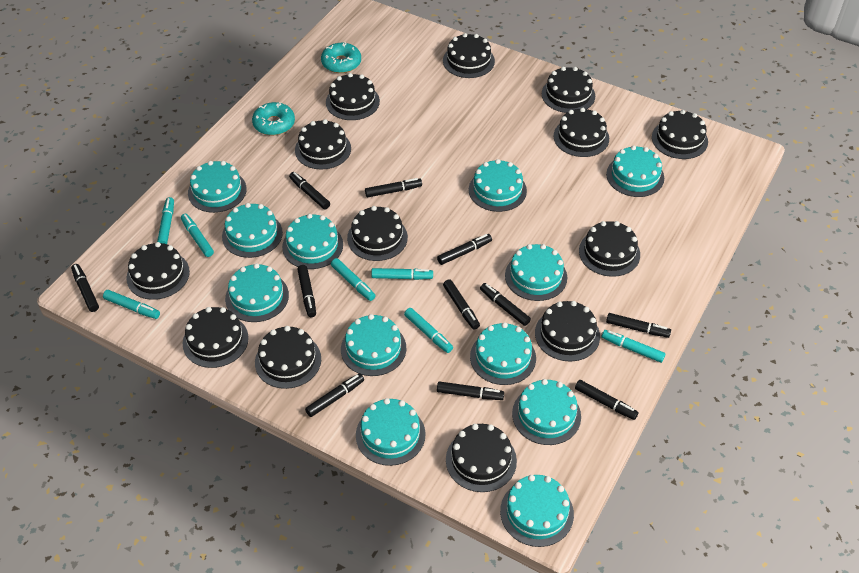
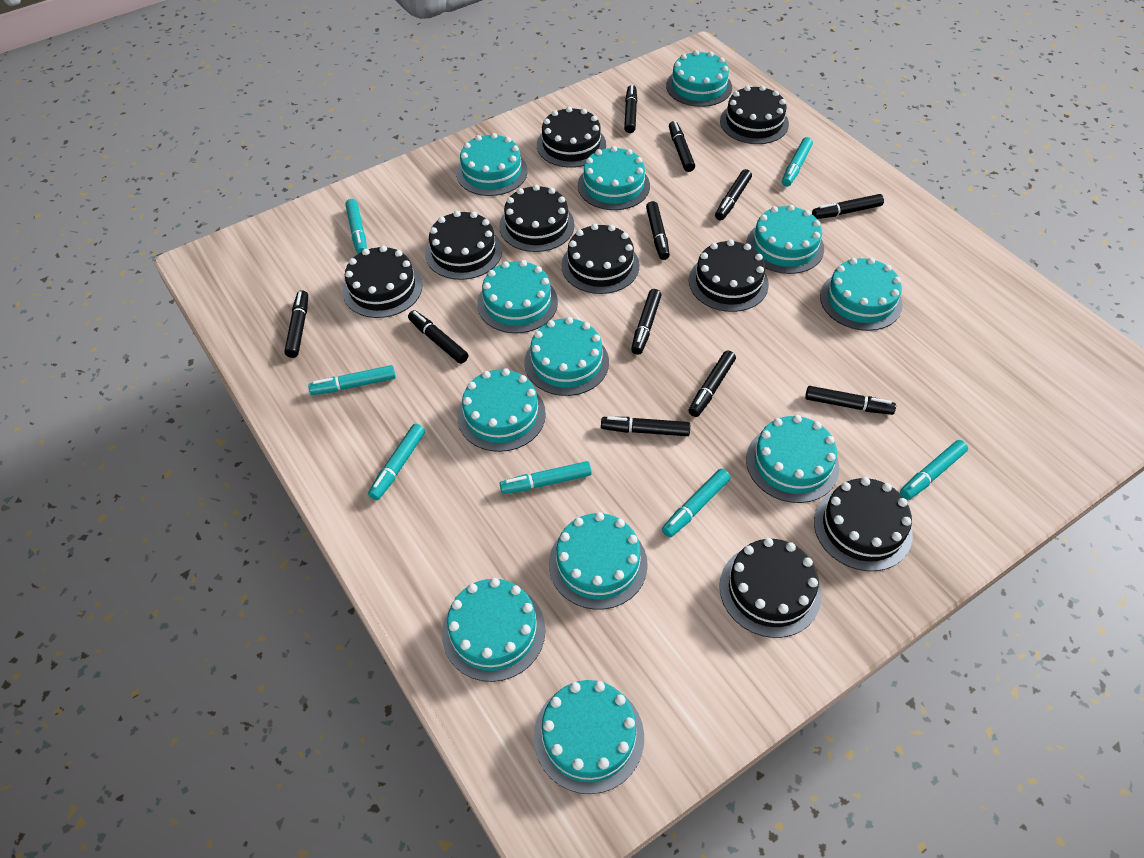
black cake: 13 -> 9
turquoise donut: 2 -> 0

